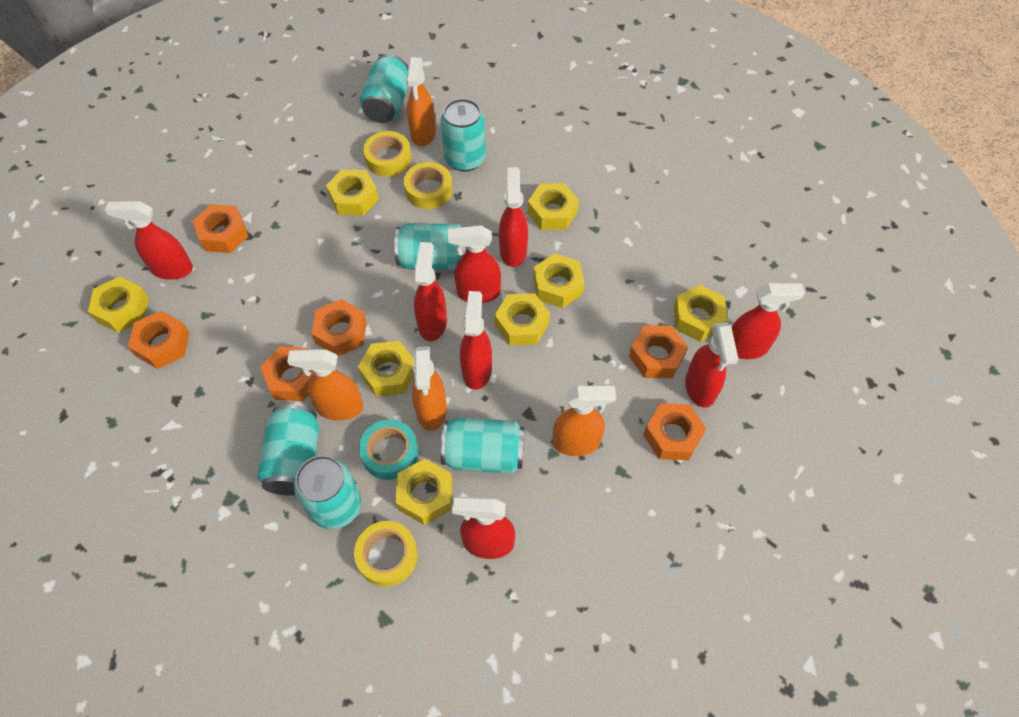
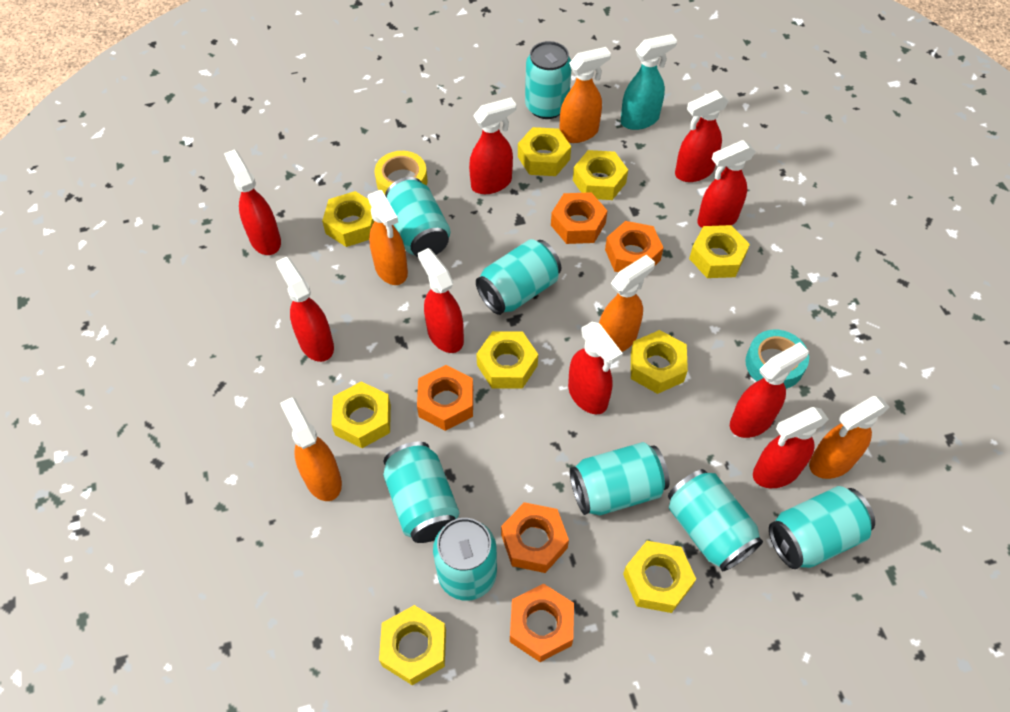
orange nut: 6 -> 5
orange spray bottle: 4 -> 5
red spray bottle: 8 -> 9
turquoise can: 6 -> 8
turquoise spray bottle: 0 -> 1
yellow nut: 8 -> 9
yellow tape: 3 -> 1

